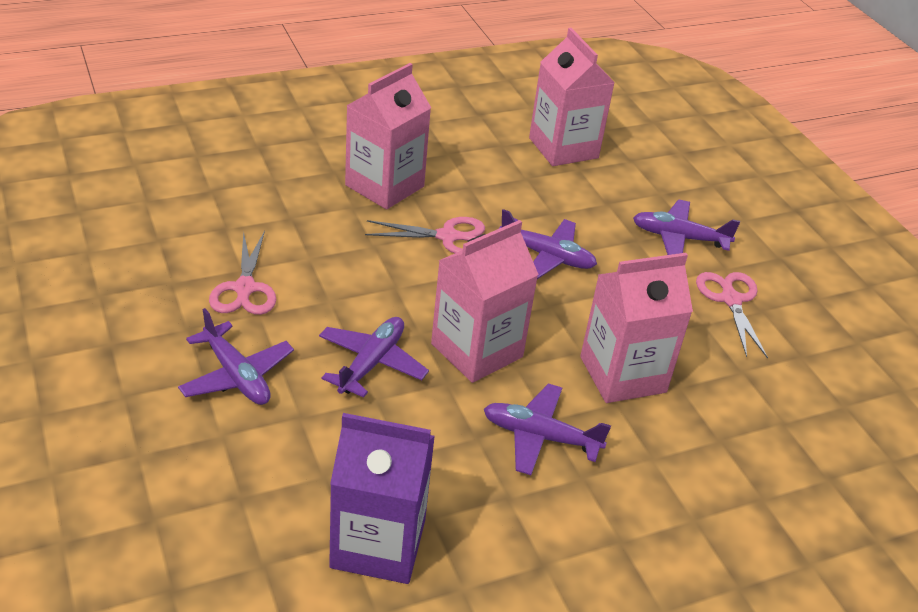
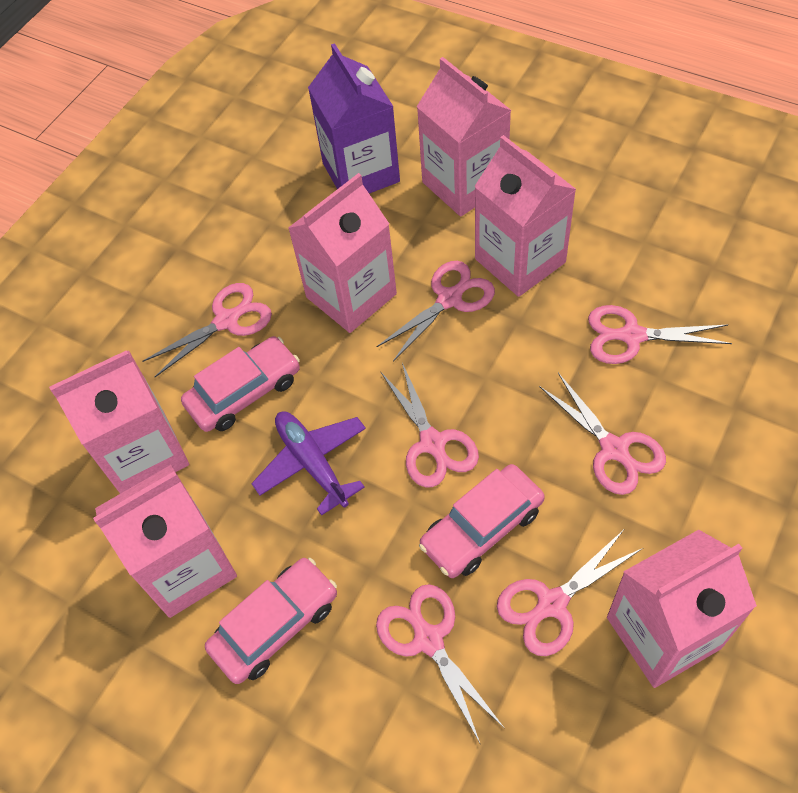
pink car: 0 -> 3
pink carton: 4 -> 6
pink scissors: 3 -> 7
purple plane: 5 -> 1

